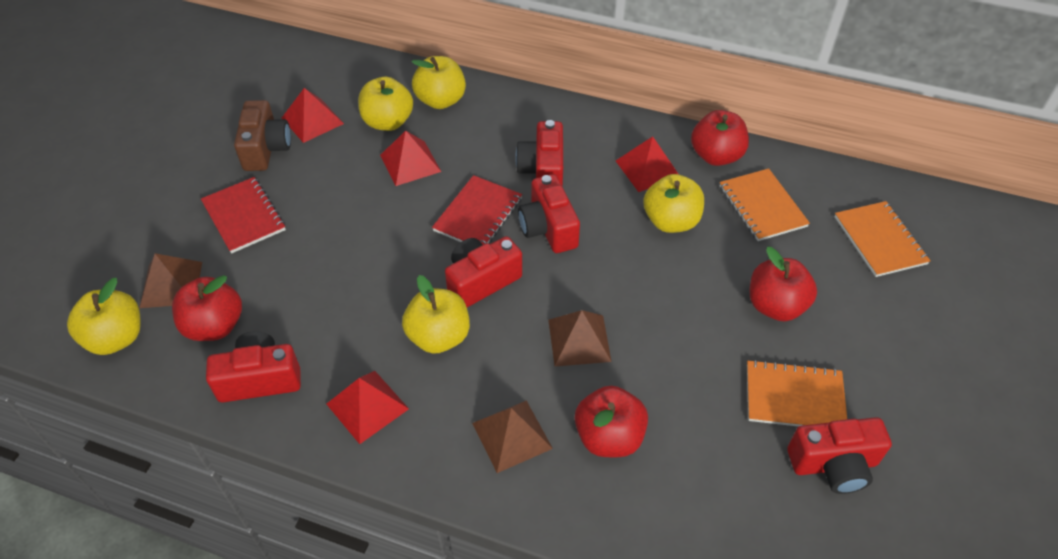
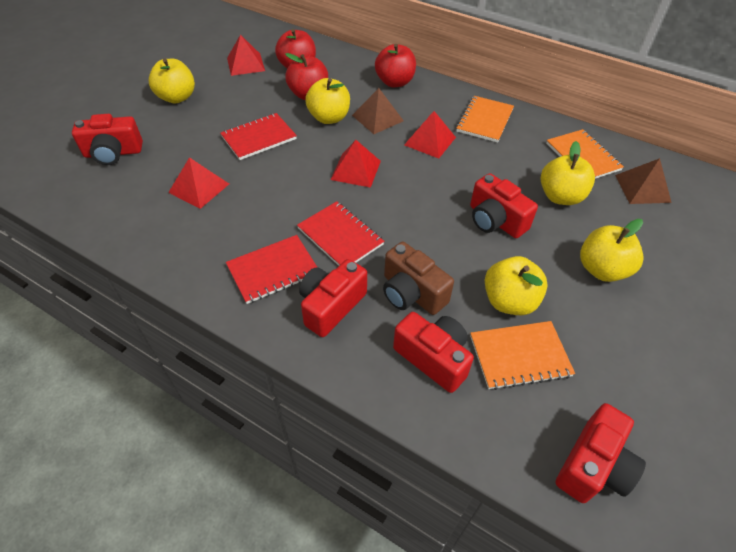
brown pyramid: 3 -> 2
red apple: 4 -> 3
red notebook: 2 -> 3

